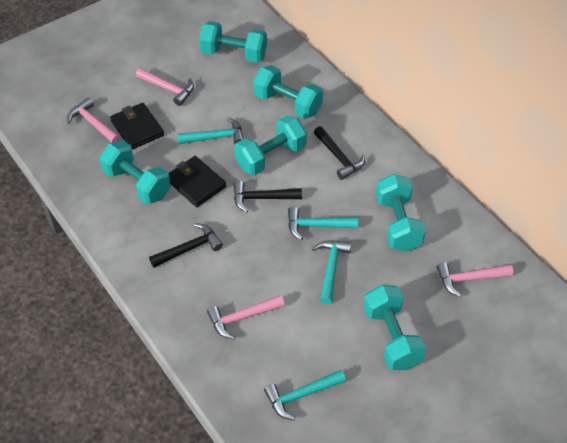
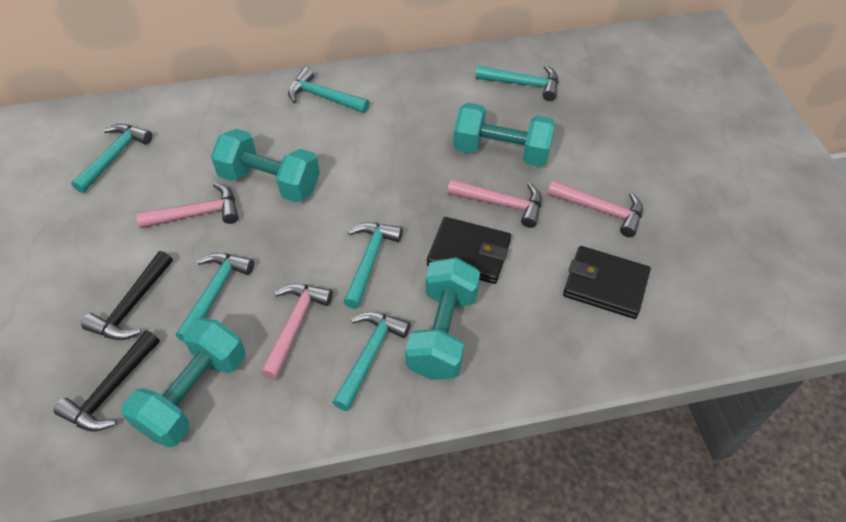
black hammer: 3 -> 2
turquoise dumbbell: 6 -> 4
turquoise hammer: 4 -> 6

